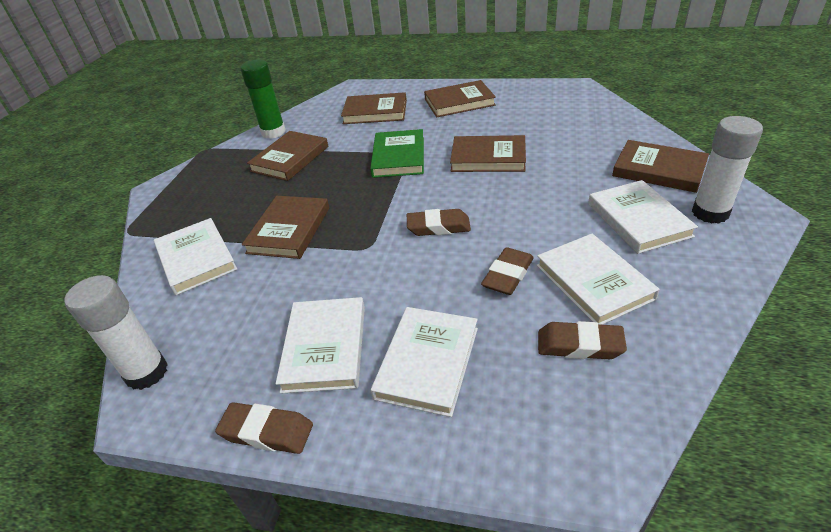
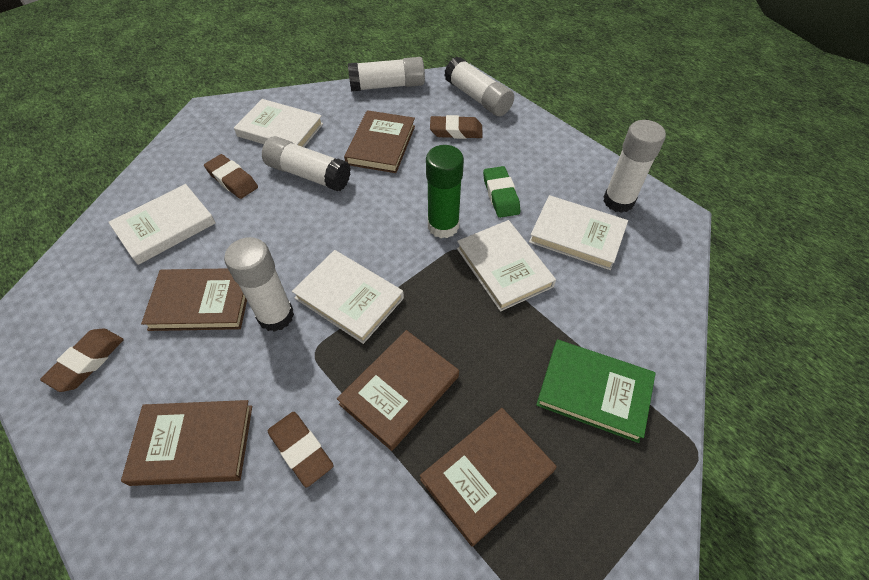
brown book: 6 -> 5
green eraser: 0 -> 1
white glue stick: 2 -> 5

